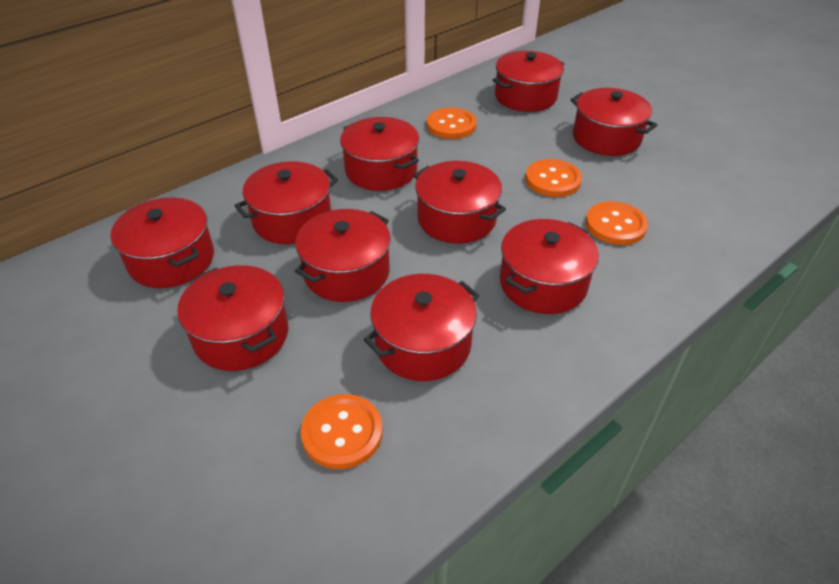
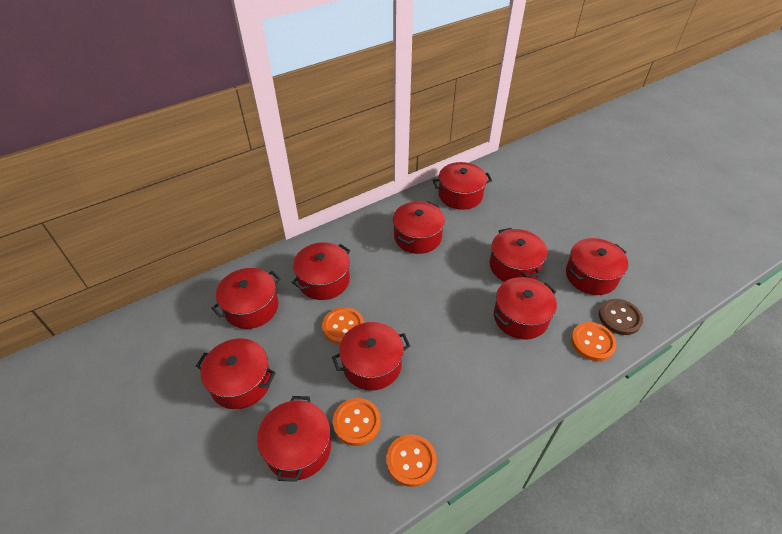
brown button: 0 -> 1

